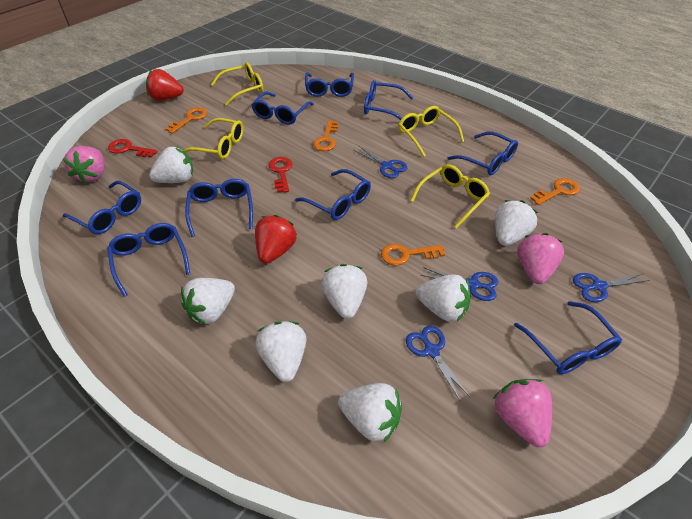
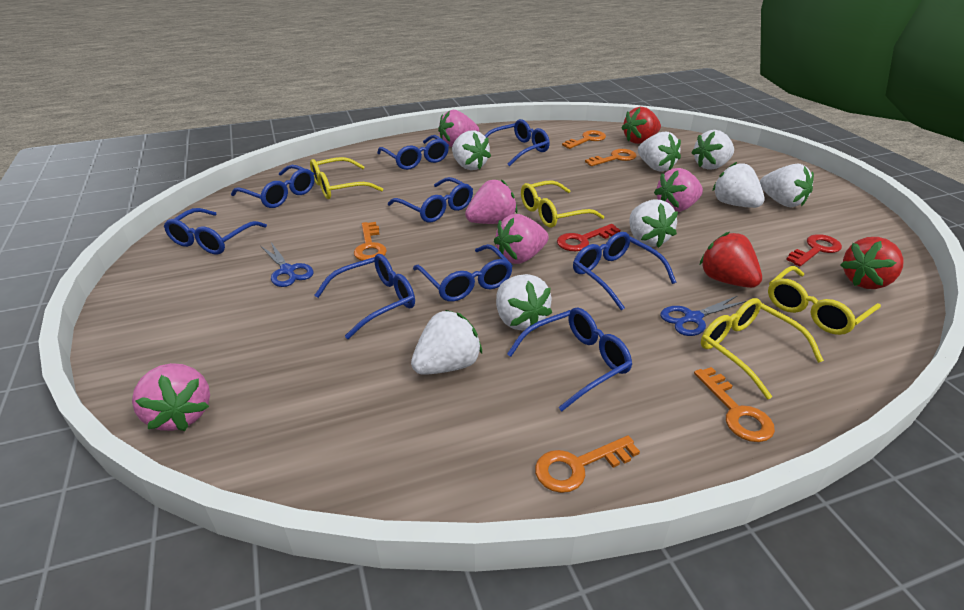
blue scissors: 4 -> 2
orange key: 4 -> 5
pink strawberry: 3 -> 5
red strawberry: 2 -> 3
white strawberry: 7 -> 8

